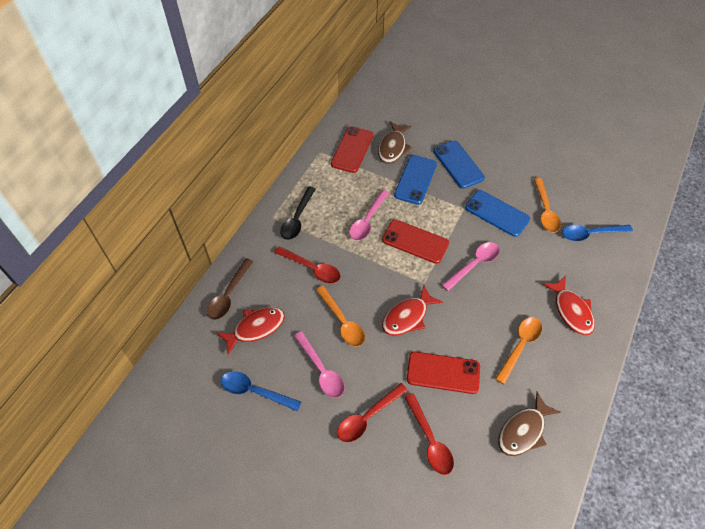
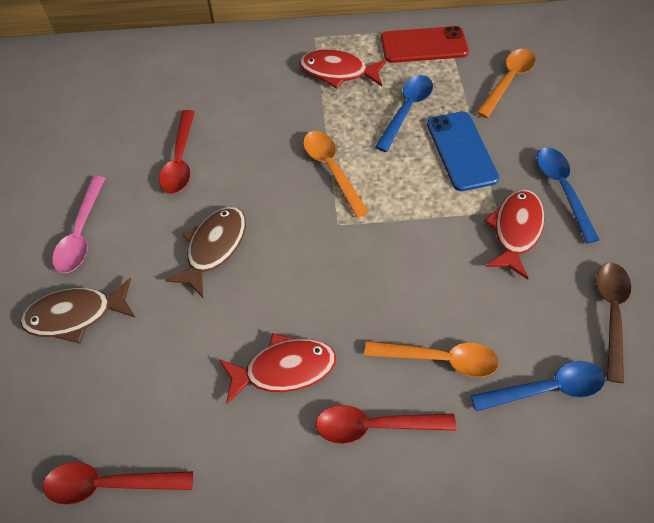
black spoon: 1 -> 0
blue phone: 3 -> 1
blue spoon: 2 -> 3
pink spoon: 3 -> 1
red phone: 3 -> 1

